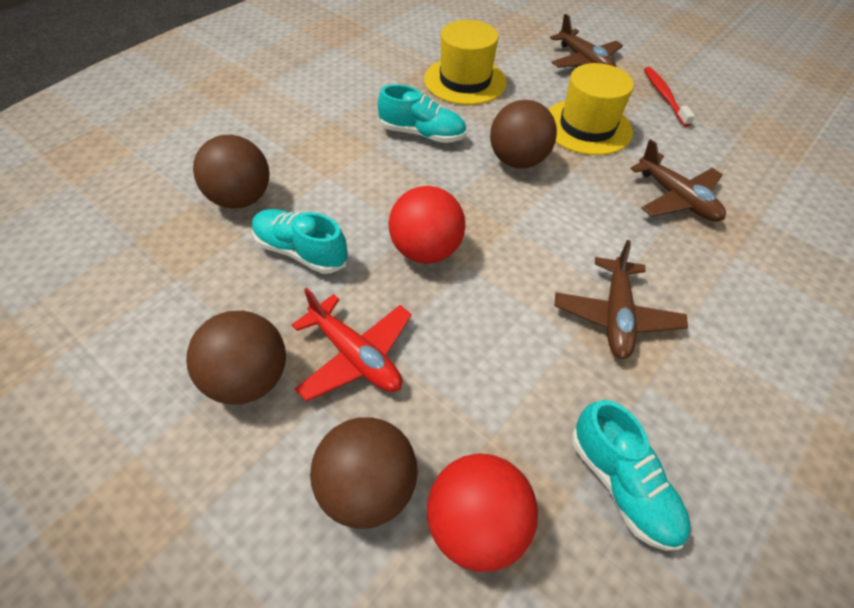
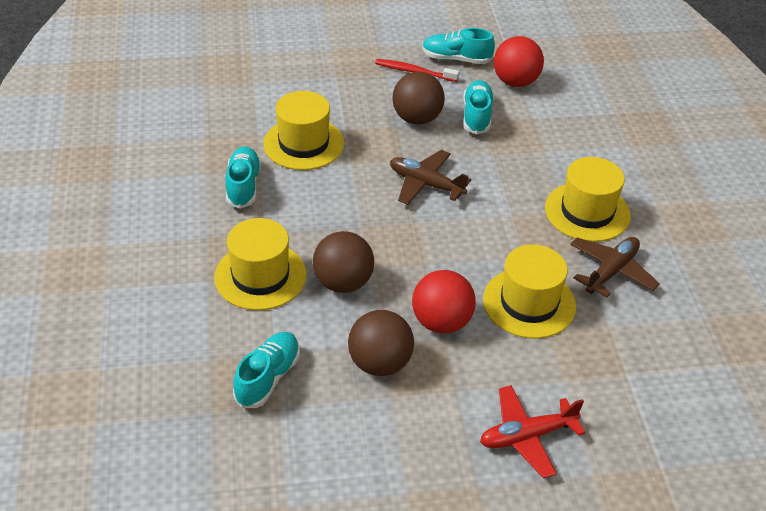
brown ball: 4 -> 3
brown plane: 3 -> 2
turquoise shoe: 3 -> 4
yellow hat: 2 -> 4

